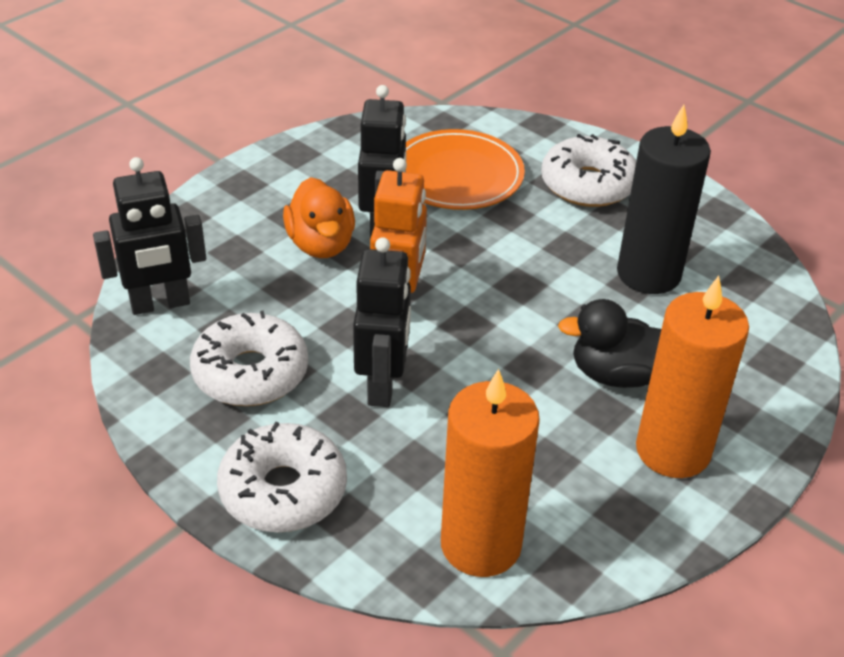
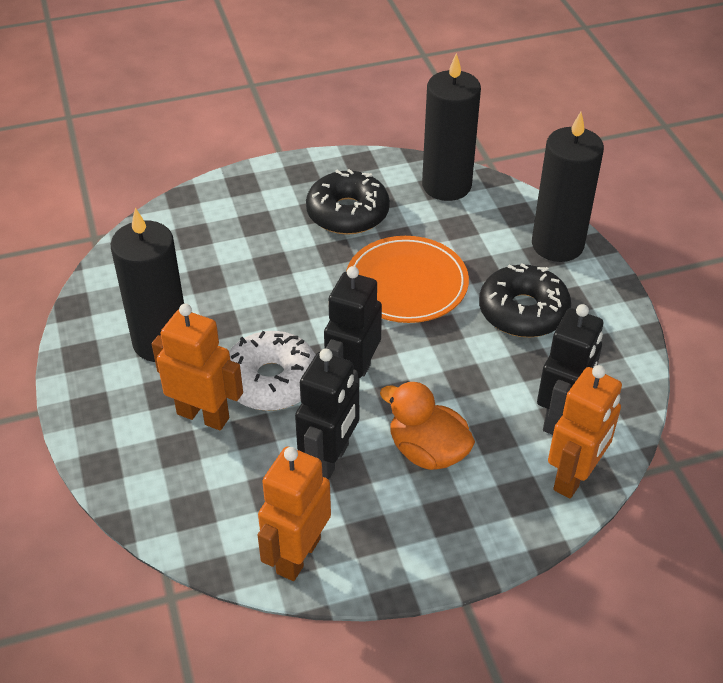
black candle: 1 -> 3
black donut: 0 -> 2
black duck: 1 -> 0
orange candle: 2 -> 0
orange robot: 1 -> 3
white donut: 3 -> 1

